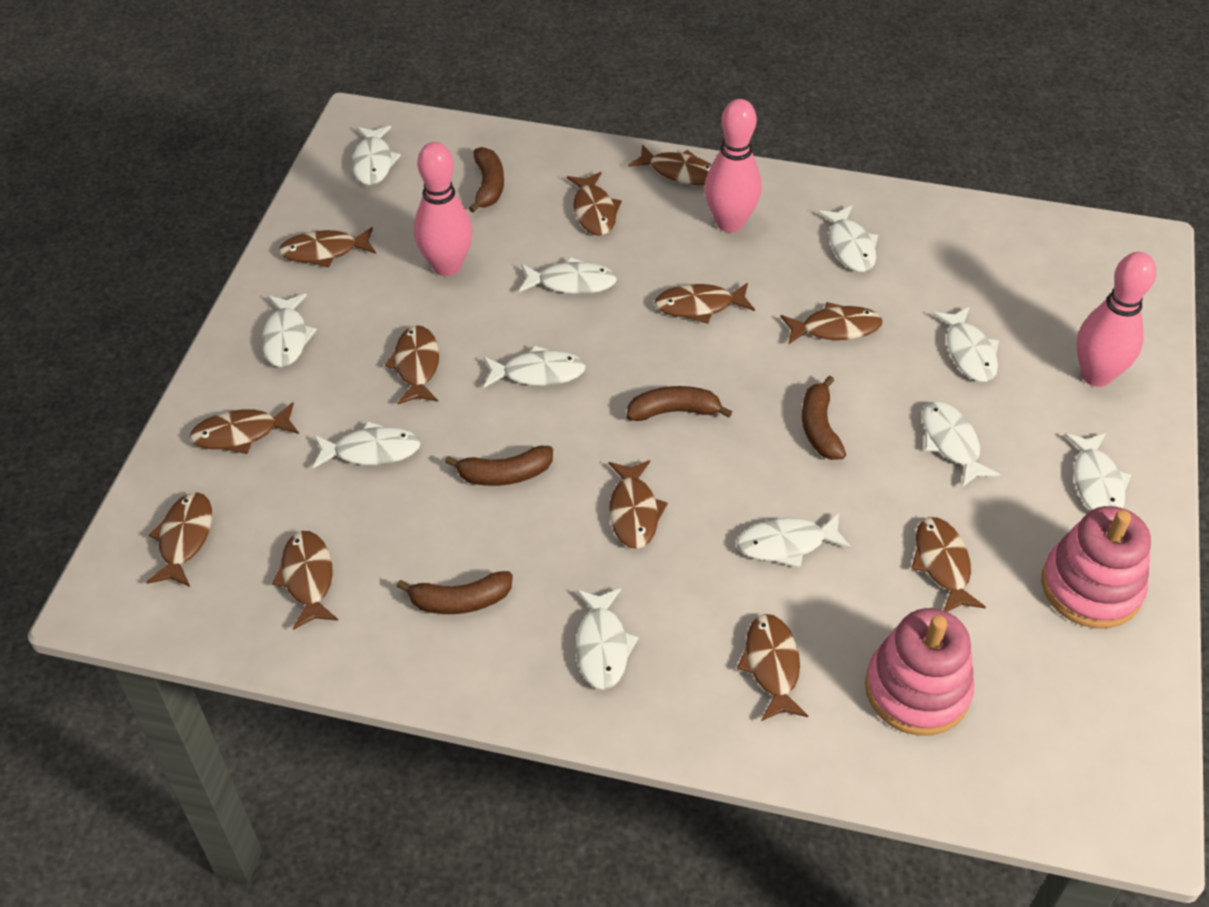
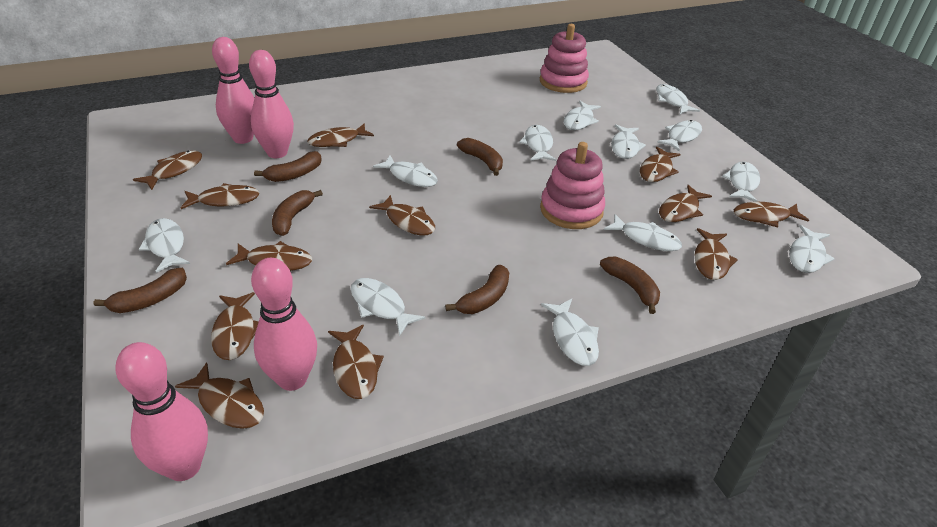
brown banana: 5 -> 6
pink bowling pin: 3 -> 4
white fish: 11 -> 12

